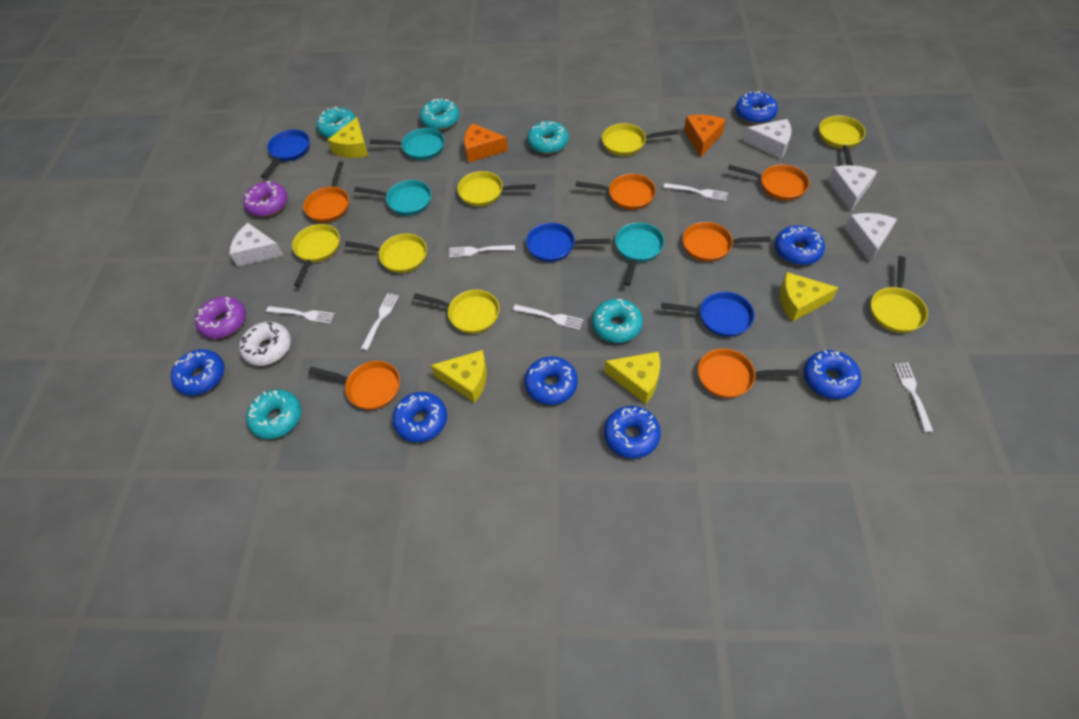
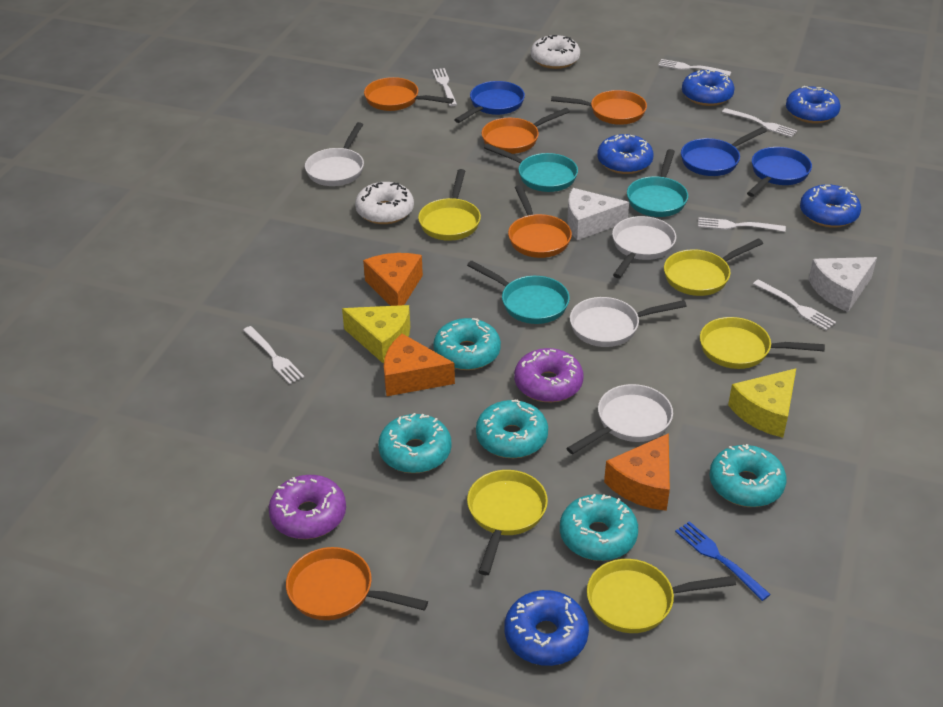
blue donut: 7 -> 5
blue fork: 0 -> 1
orange cheese: 2 -> 3
orange pan: 6 -> 5
white cheese: 4 -> 2
white donut: 1 -> 2
white pan: 0 -> 4
yellow cheese: 4 -> 2
yellow pan: 7 -> 5

